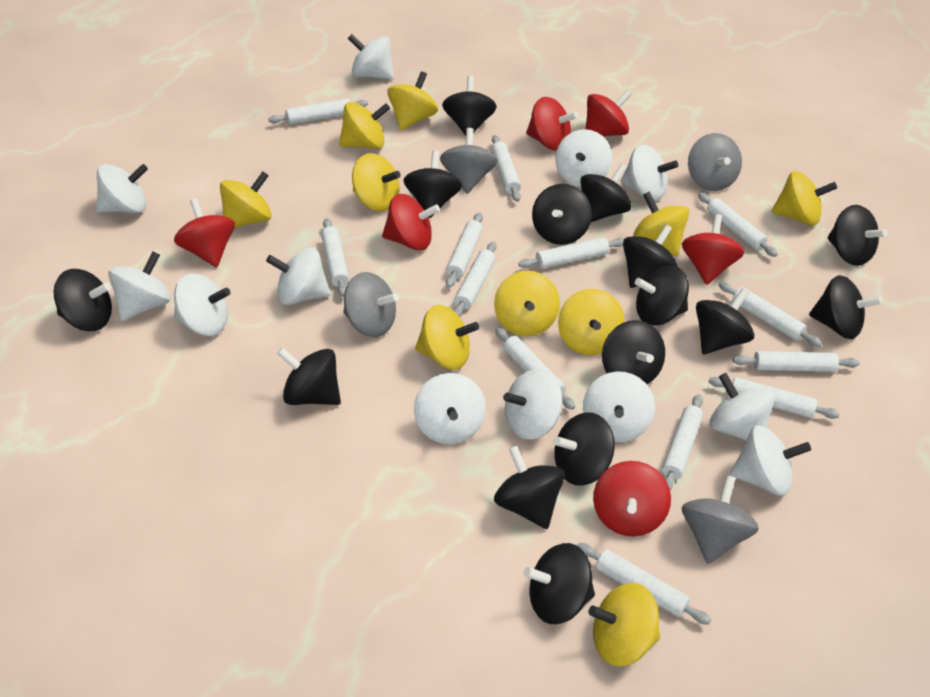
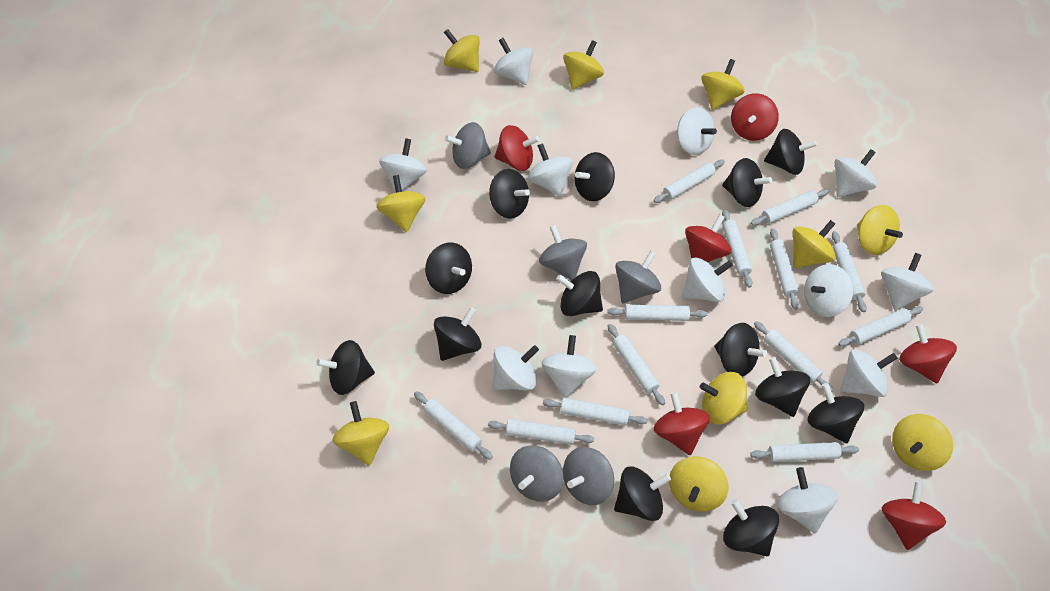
black spinning top: 15 -> 13
grey spinning top: 4 -> 5

